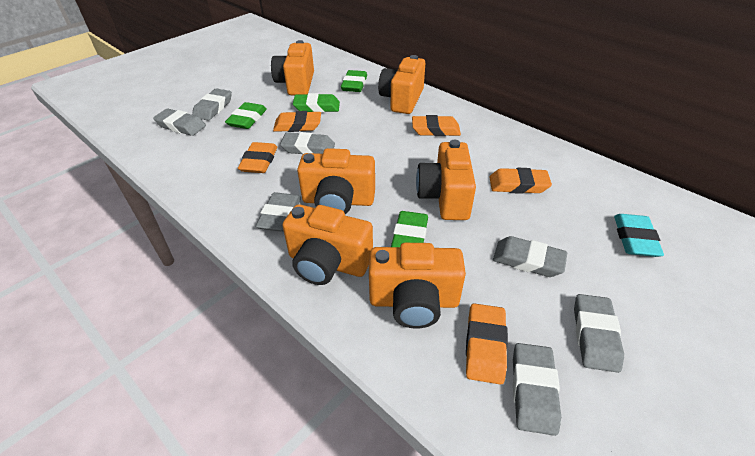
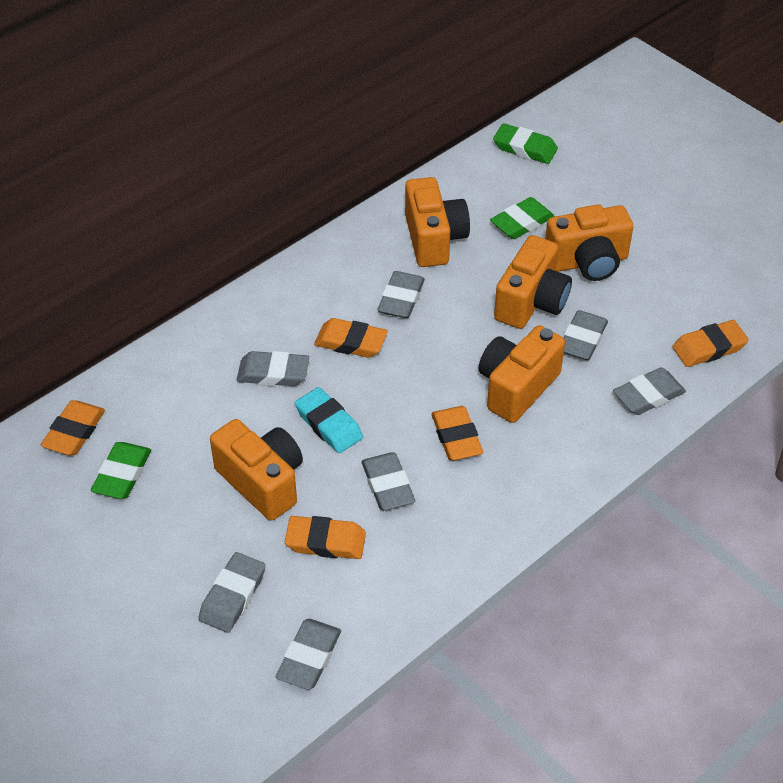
green eraser: 4 -> 3
orange camera: 6 -> 5

